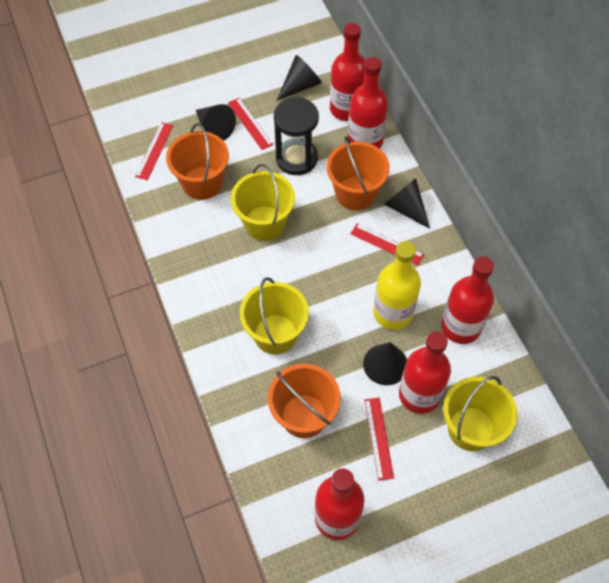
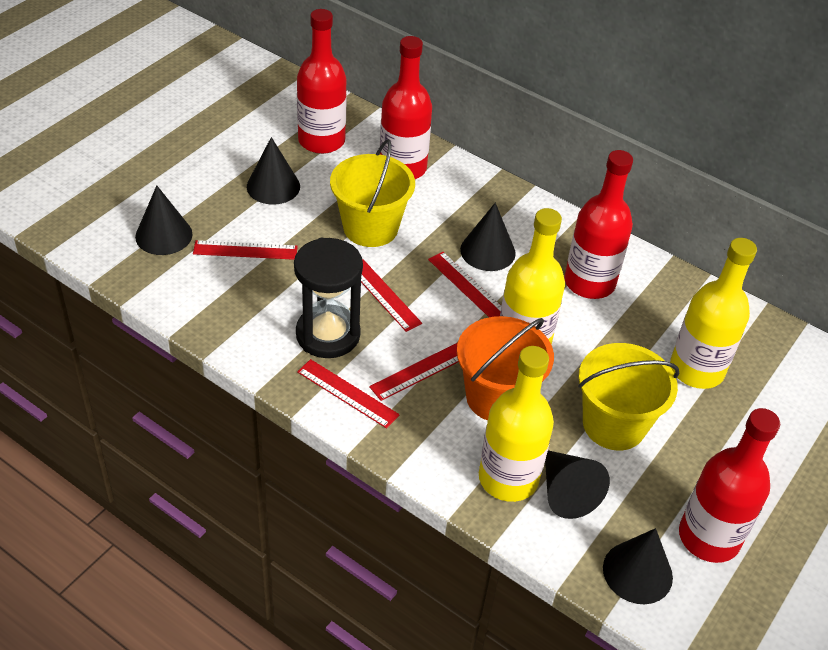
black cone: 4 -> 5
orange bucket: 3 -> 1
red bottle: 5 -> 4
red ruler: 4 -> 5
yellow bottle: 1 -> 3
yellow bucket: 3 -> 2

